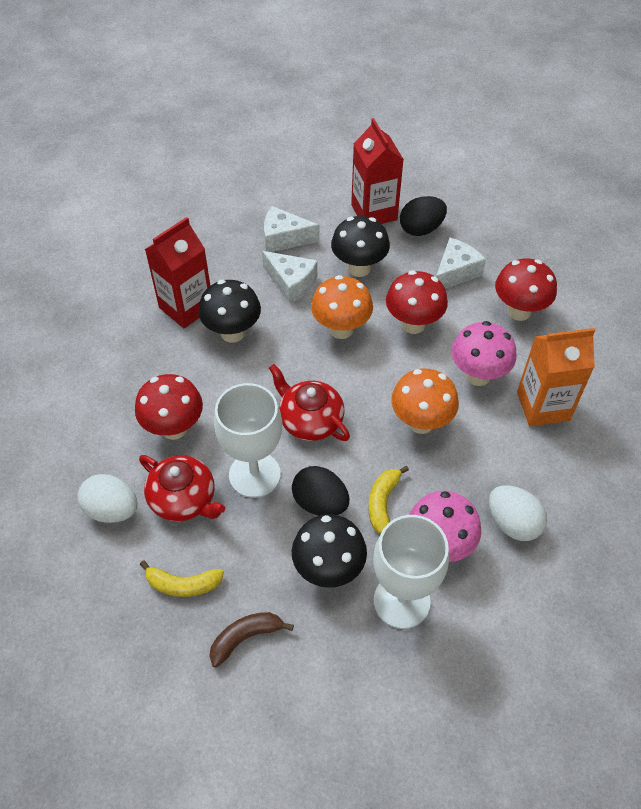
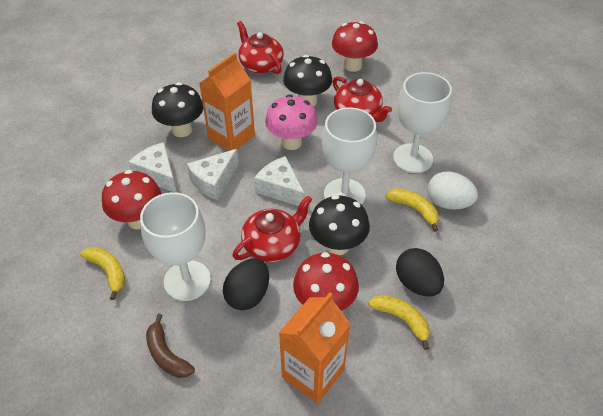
orange carton: 1 -> 2
orange mushroom: 2 -> 0
pink mushroom: 2 -> 1
red carton: 2 -> 0
red teapot: 2 -> 3
white egg: 2 -> 1
white goblet: 2 -> 3
yellow banana: 2 -> 3

